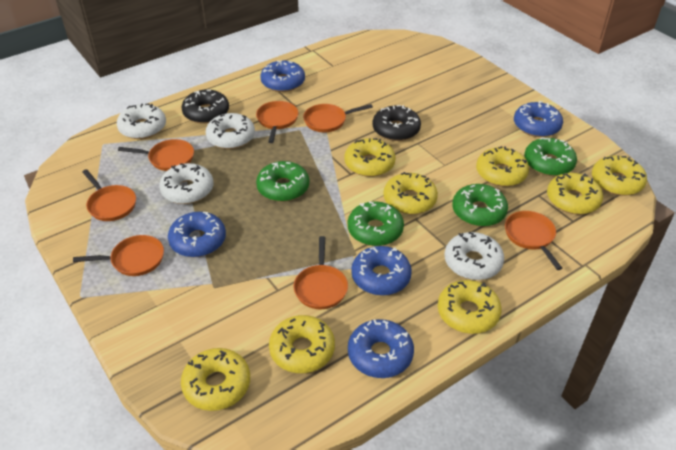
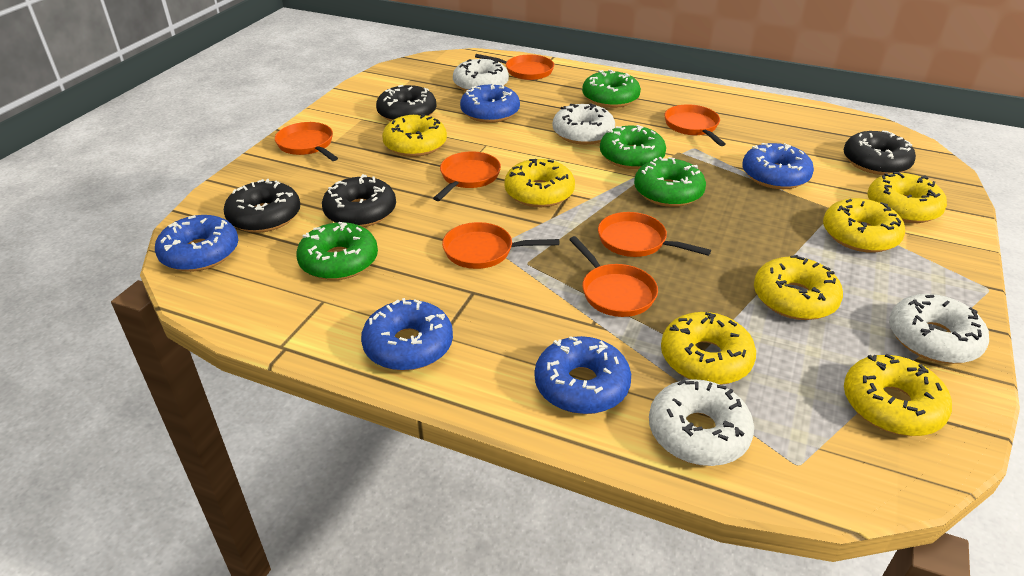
black donut: 2 -> 4
yellow donut: 8 -> 7

